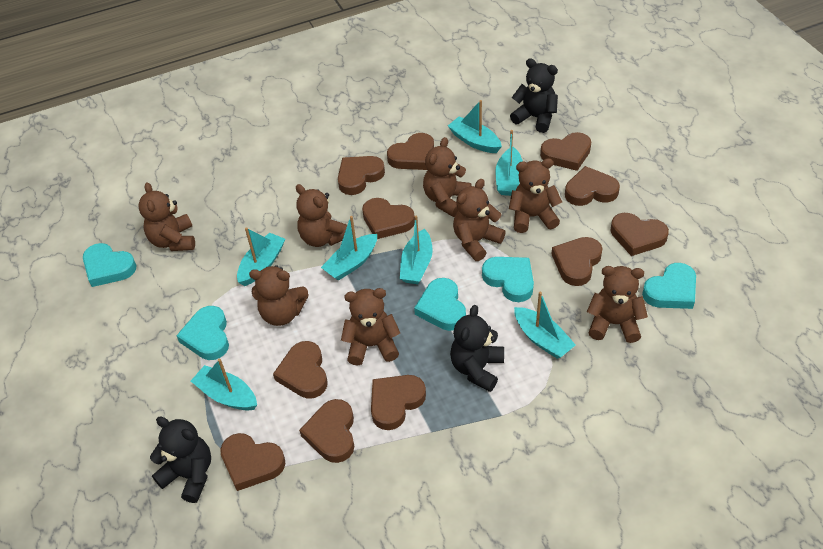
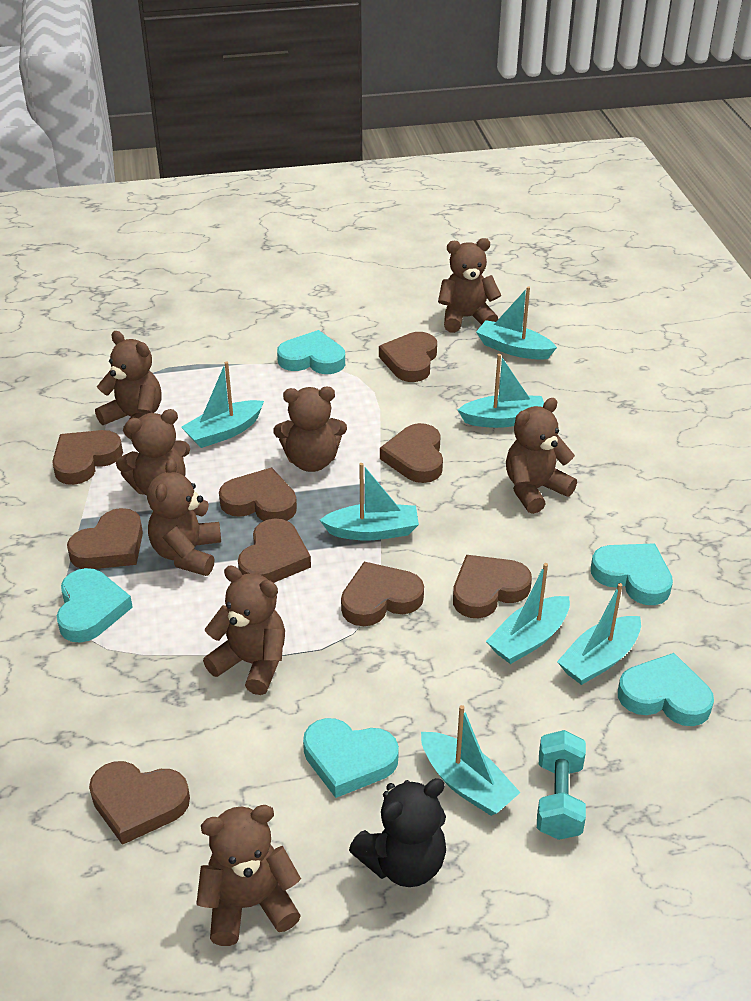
black teddy bear: 3 -> 1
brown heart: 11 -> 9
turquoise dumbbell: 0 -> 1

